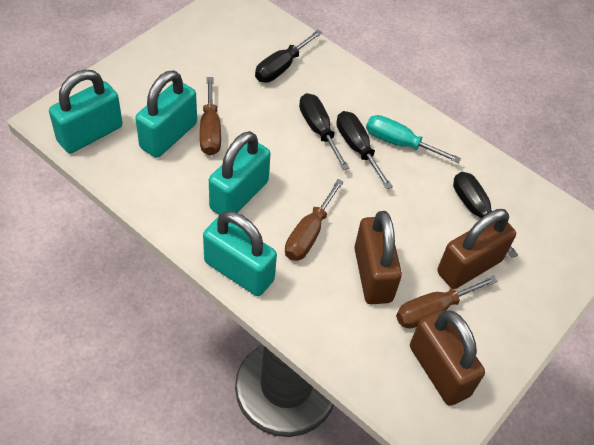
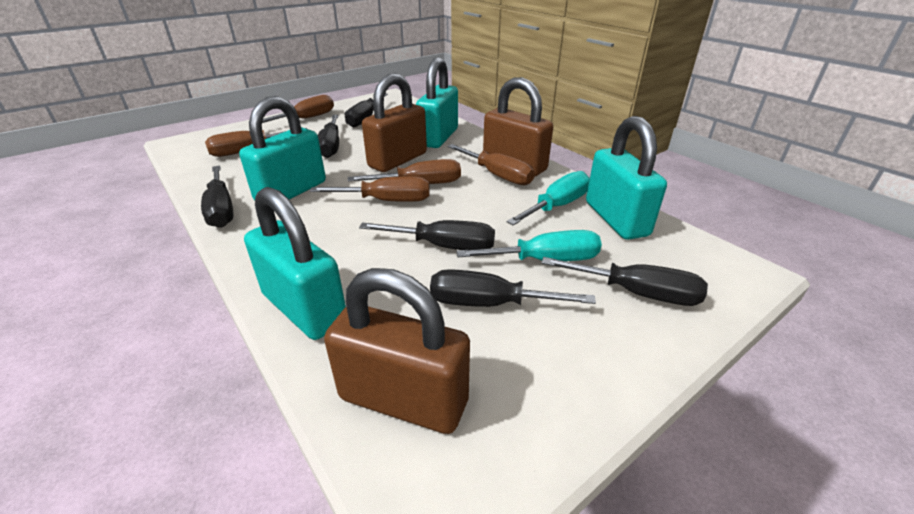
black screwdriver: 4 -> 6
brown screwdriver: 3 -> 5
turquoise screwdriver: 1 -> 2

